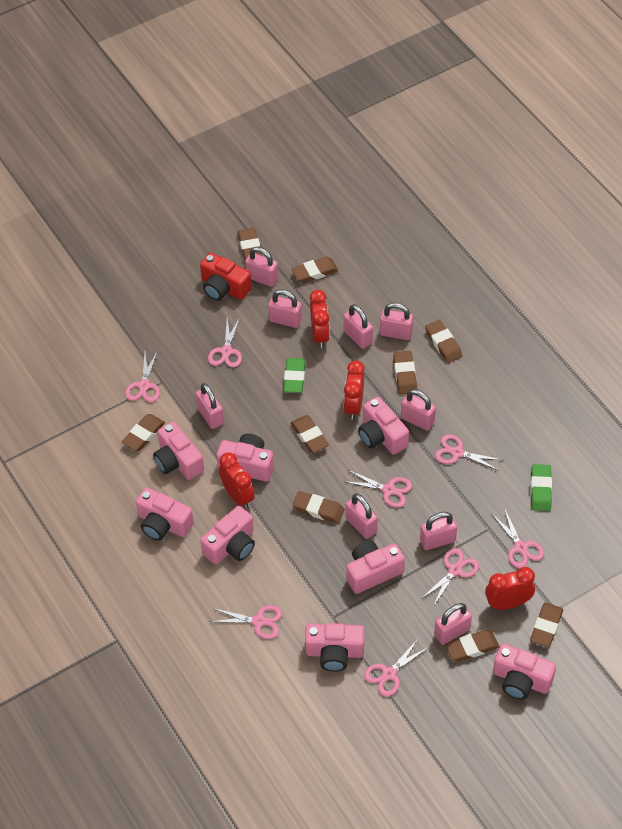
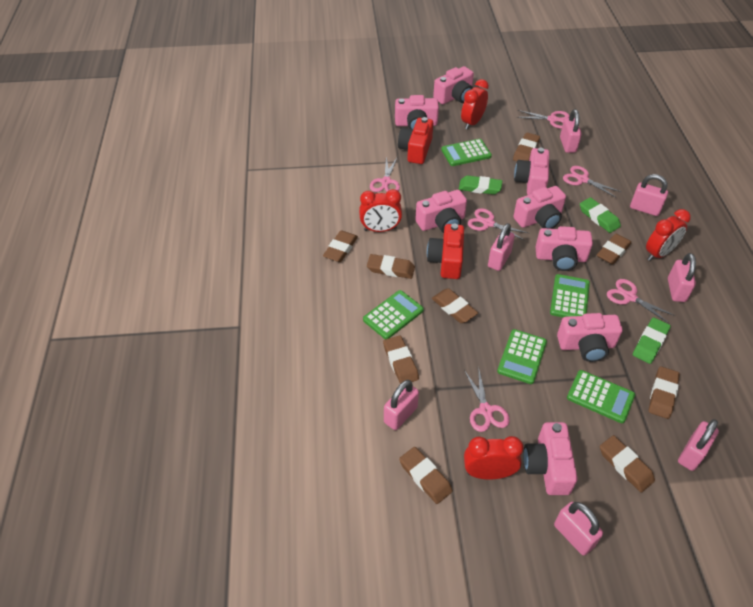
green calculator: 0 -> 5
green eraser: 2 -> 3
pink padlock: 9 -> 7
pink scissors: 8 -> 6
red camera: 1 -> 2

